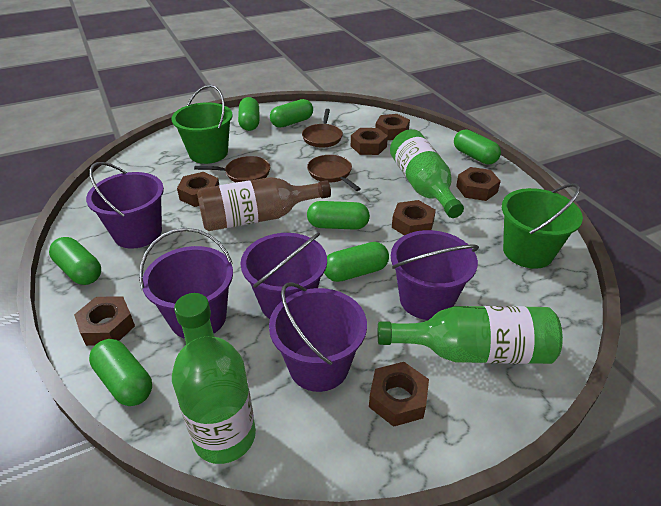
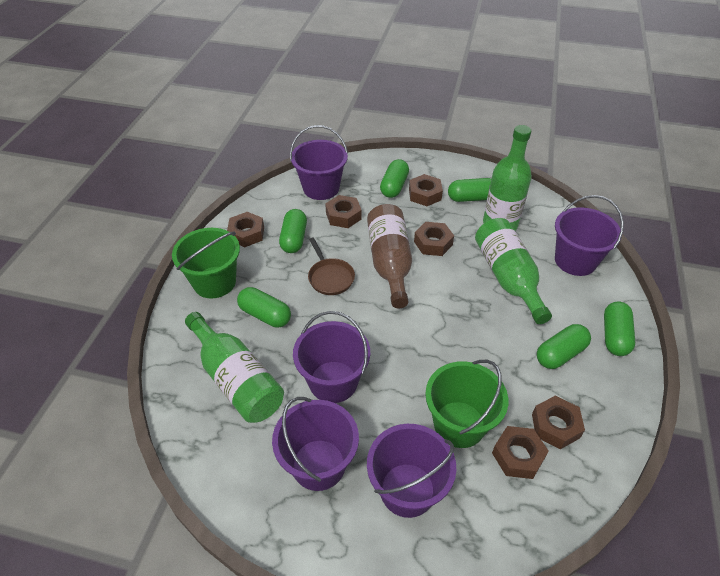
brown nut: 7 -> 6
brown pan: 3 -> 1
green capsule: 7 -> 6

